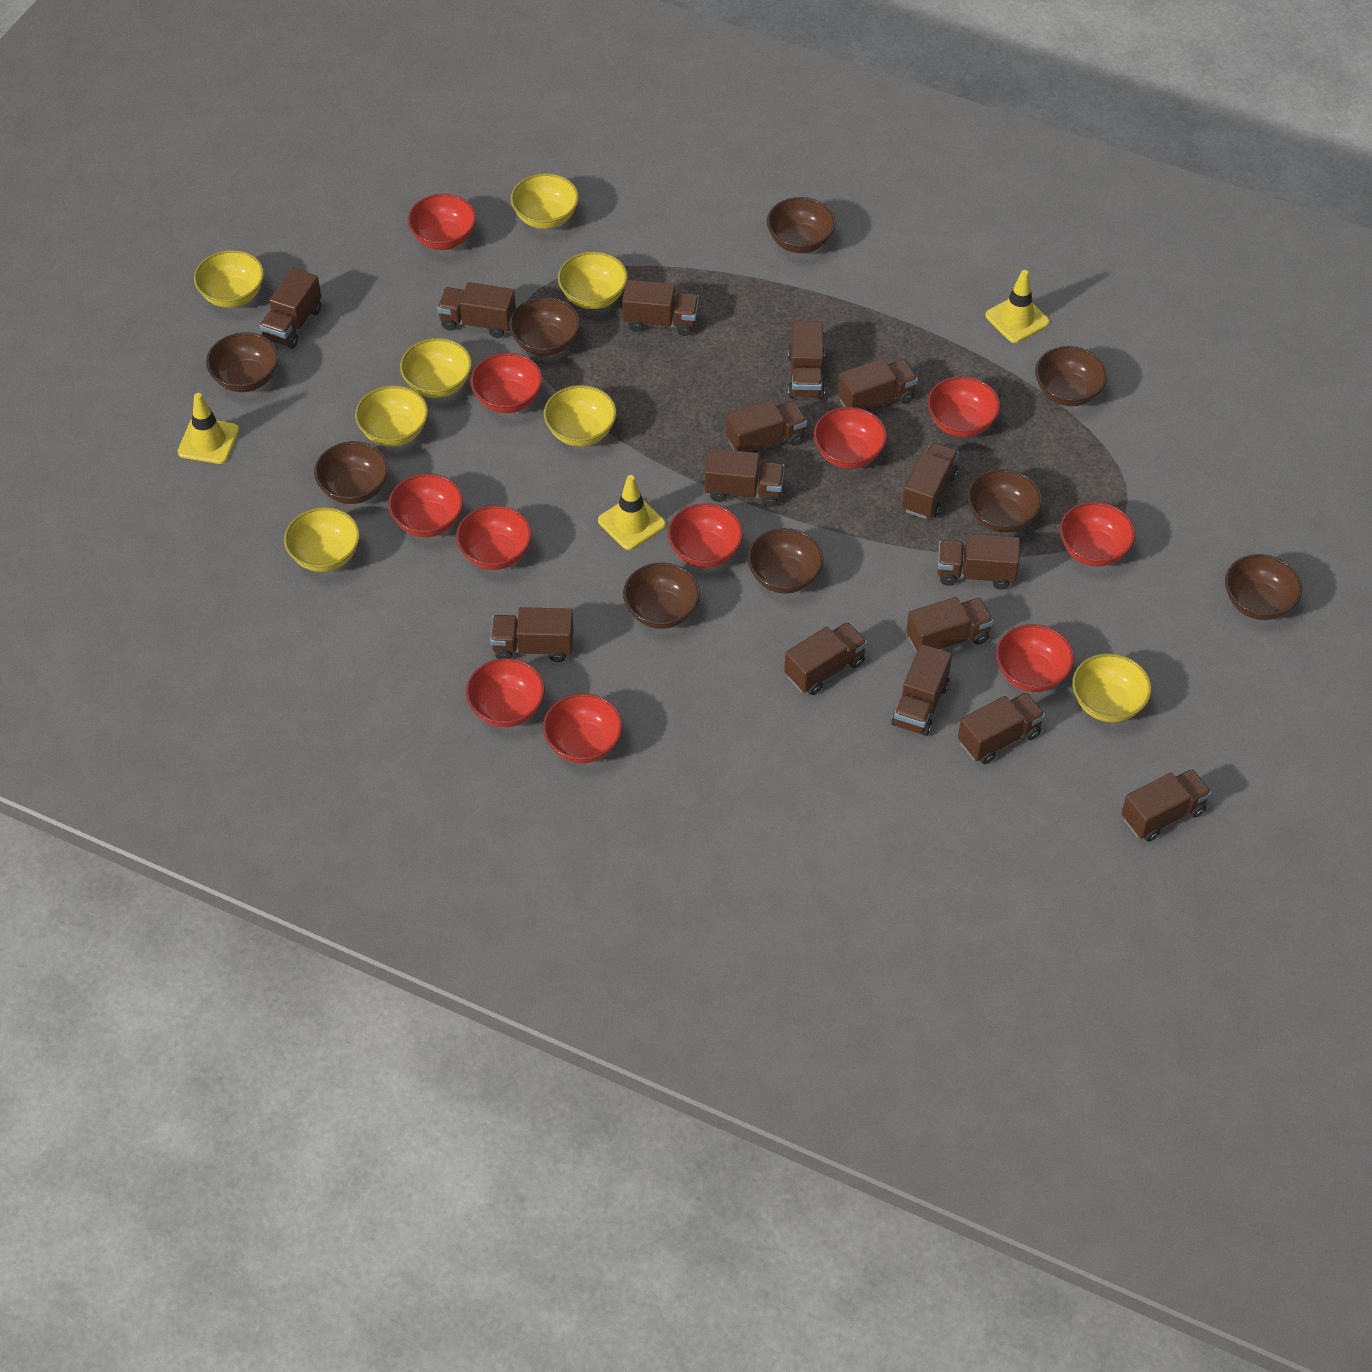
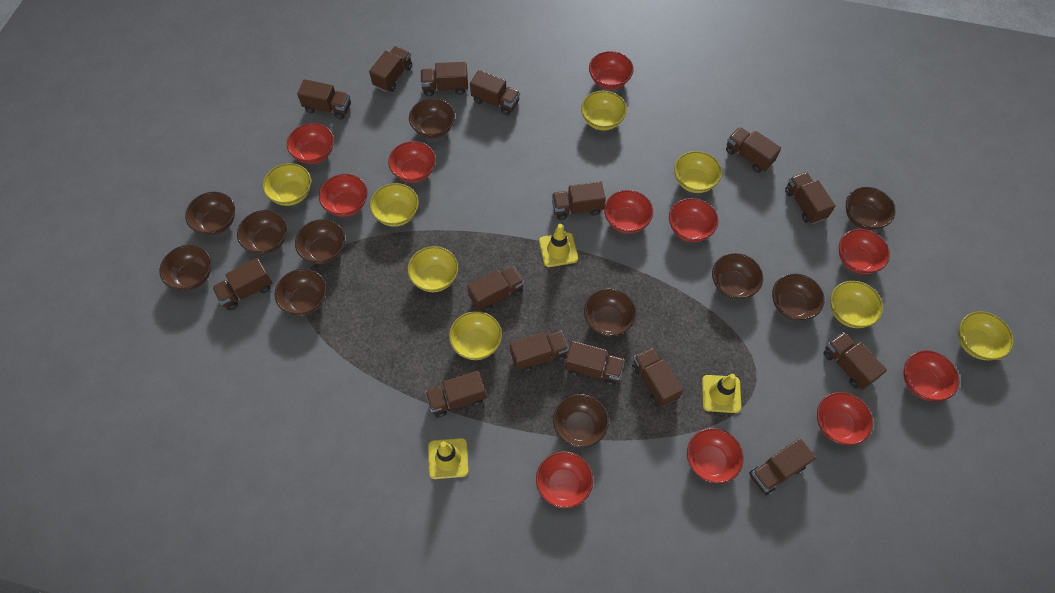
brown bowl: 9 -> 11

